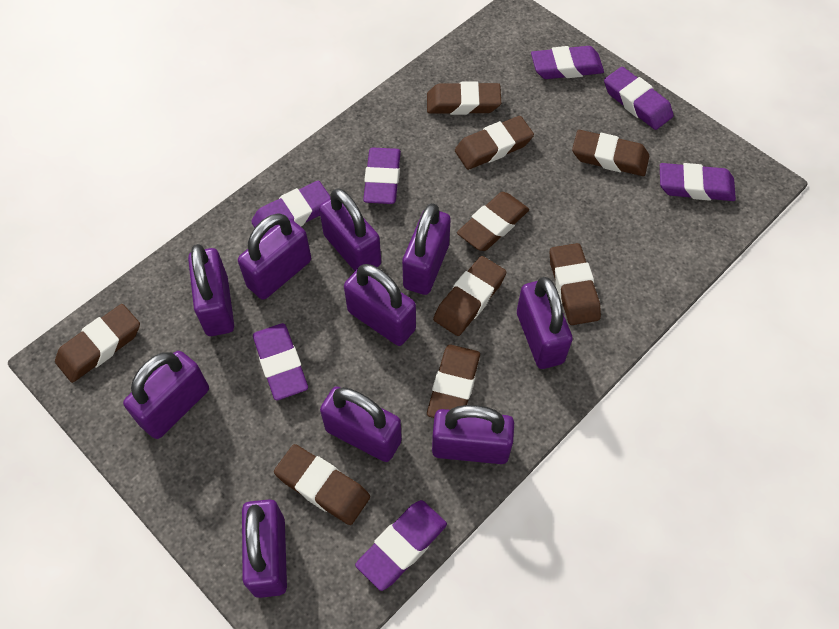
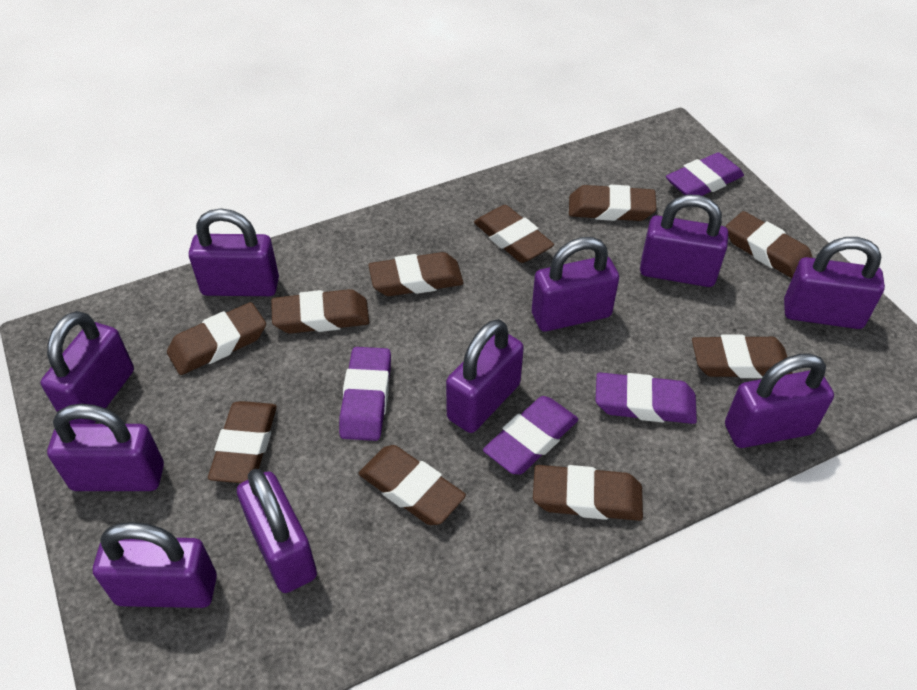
brown eraser: 9 -> 10
purple eraser: 7 -> 4

